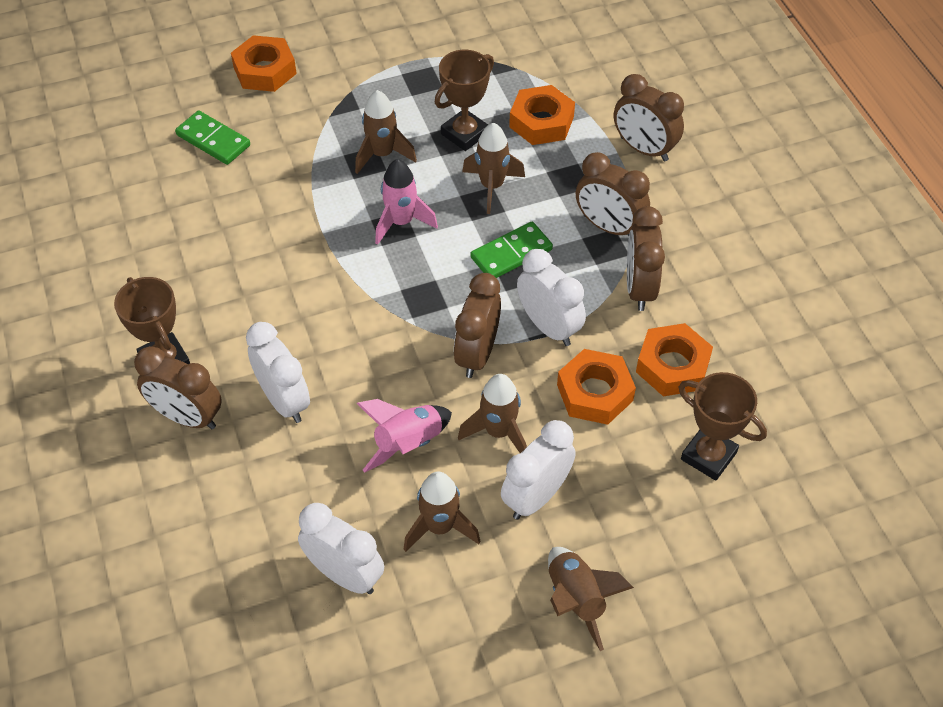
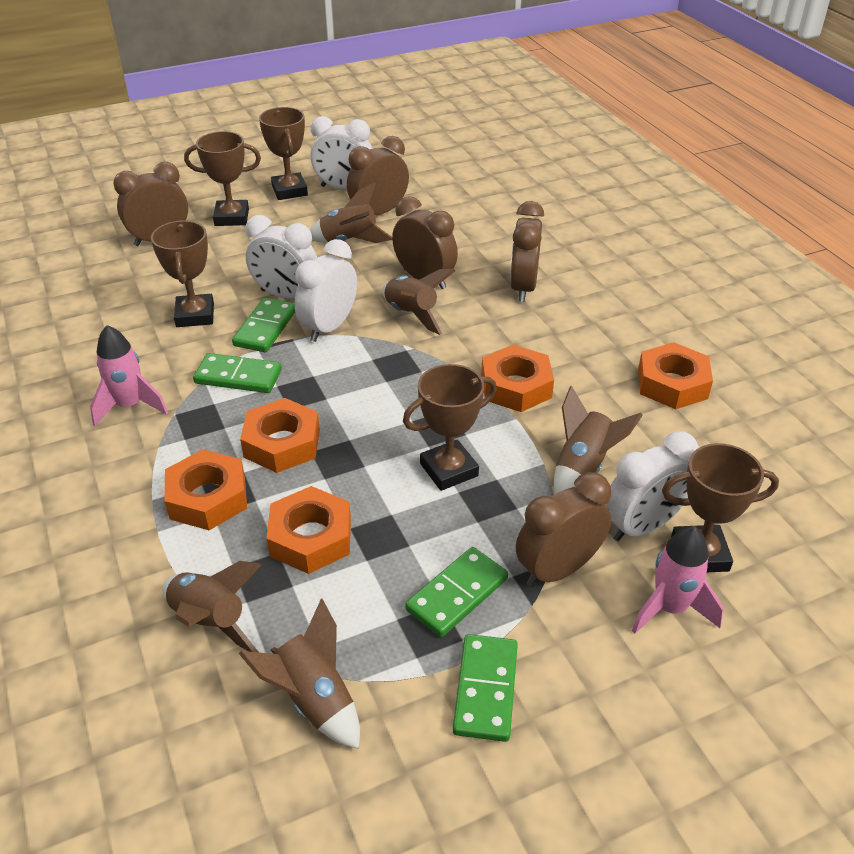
brown trophy: 3 -> 5
green domino: 2 -> 4
orange nut: 4 -> 5

